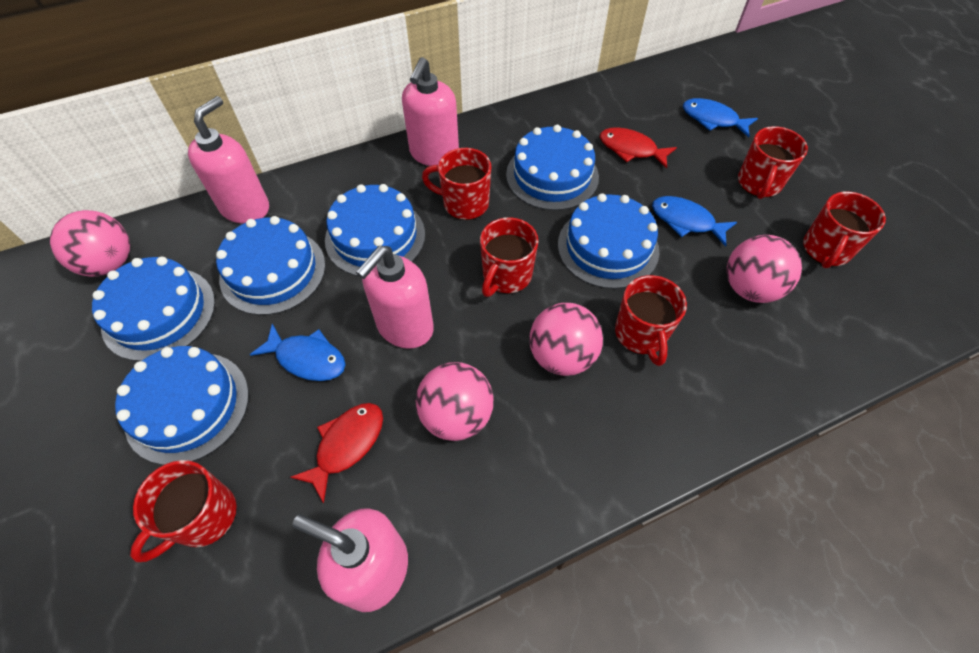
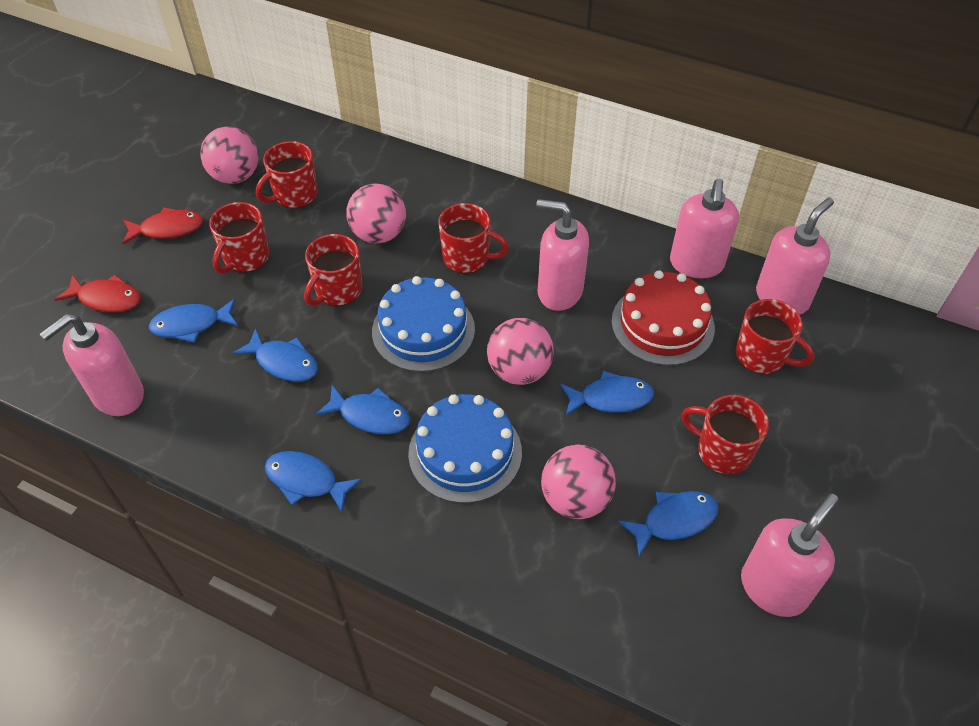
blue cake: 6 -> 2
blue fish: 3 -> 6
pink soap dispenser: 4 -> 5
red cake: 0 -> 1

